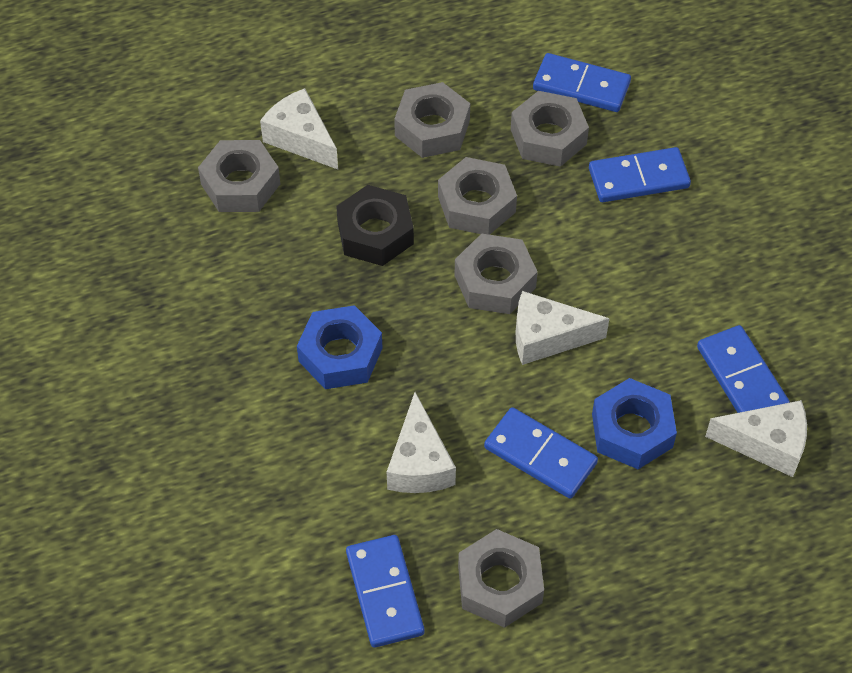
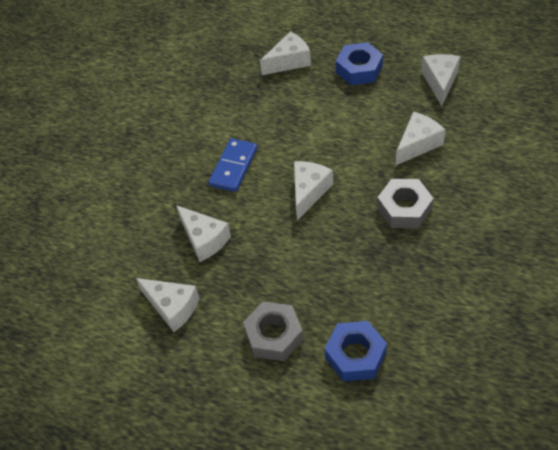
black nut: 1 -> 0
blue domino: 5 -> 1
grey nut: 6 -> 2
white cheese: 4 -> 6

